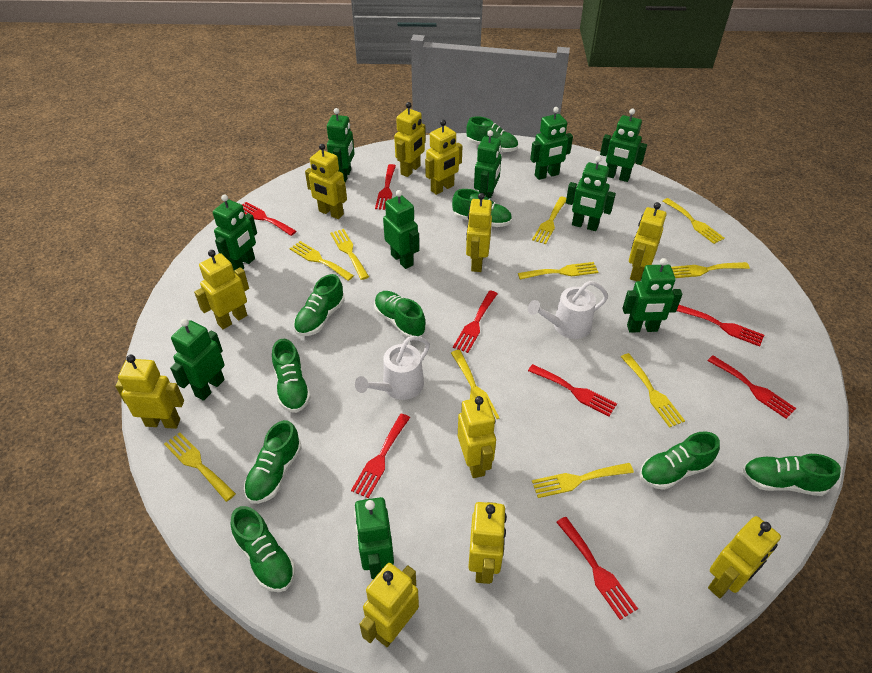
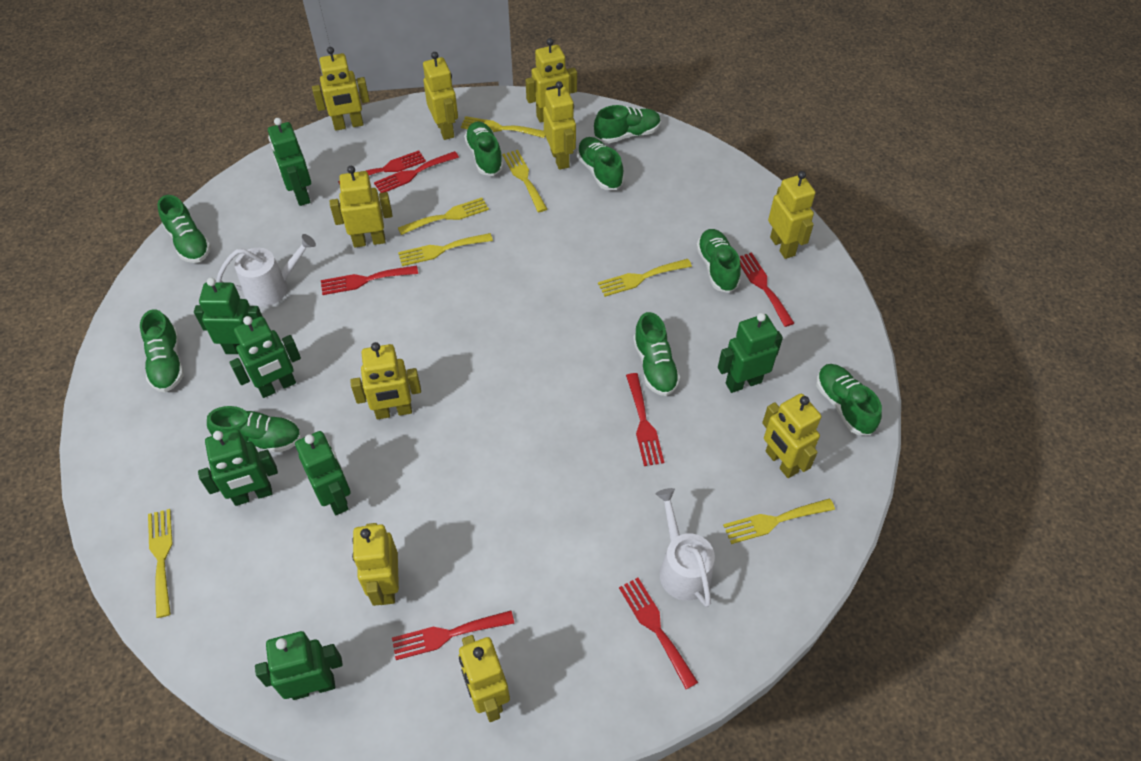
green robot: 10 -> 7
red fork: 8 -> 7
yellow fork: 10 -> 7
yellow robot: 11 -> 10

